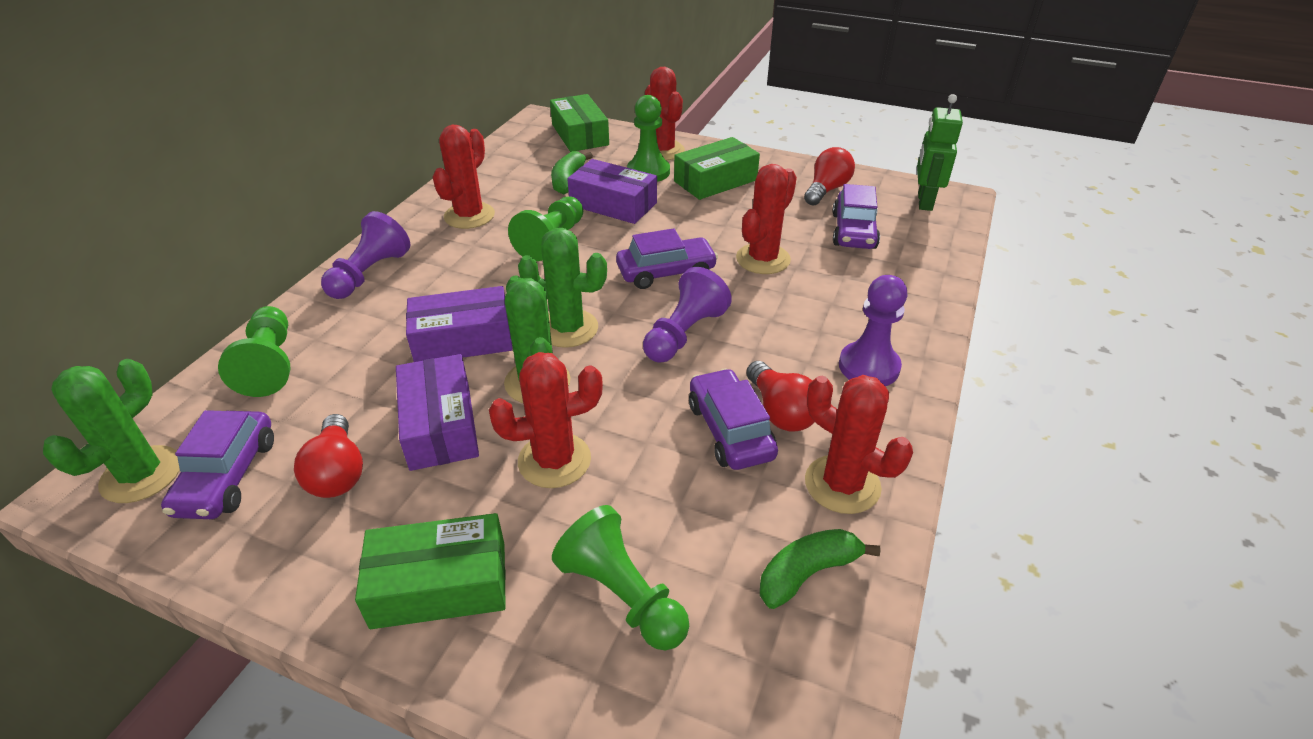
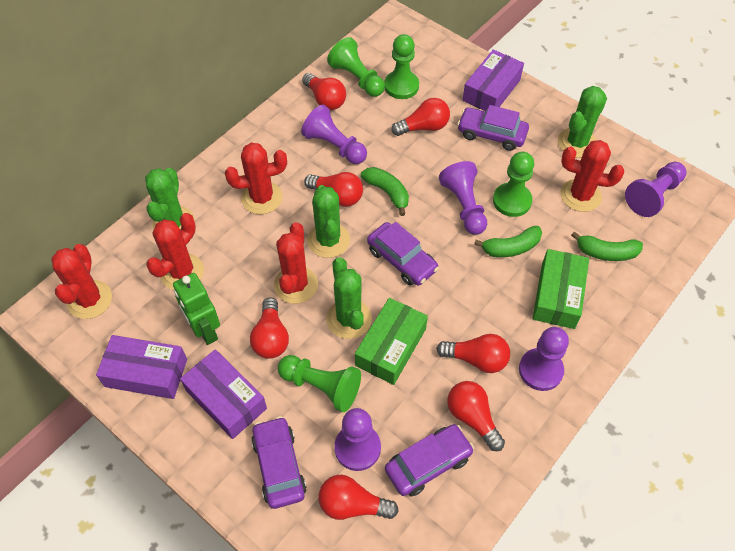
green banana: 2 -> 3
green box: 3 -> 2
green cactus: 3 -> 4
purple pawn: 3 -> 5
red light bulb: 3 -> 7

